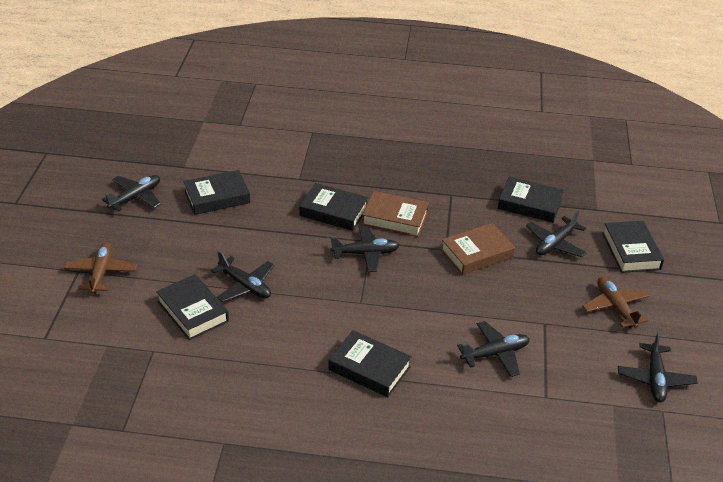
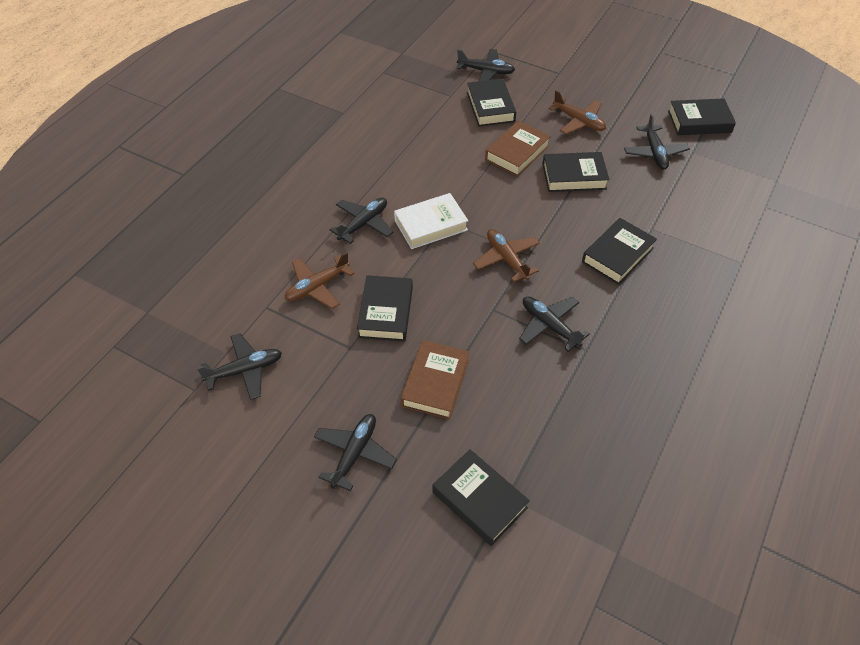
brown plane: 2 -> 3
white book: 0 -> 1

